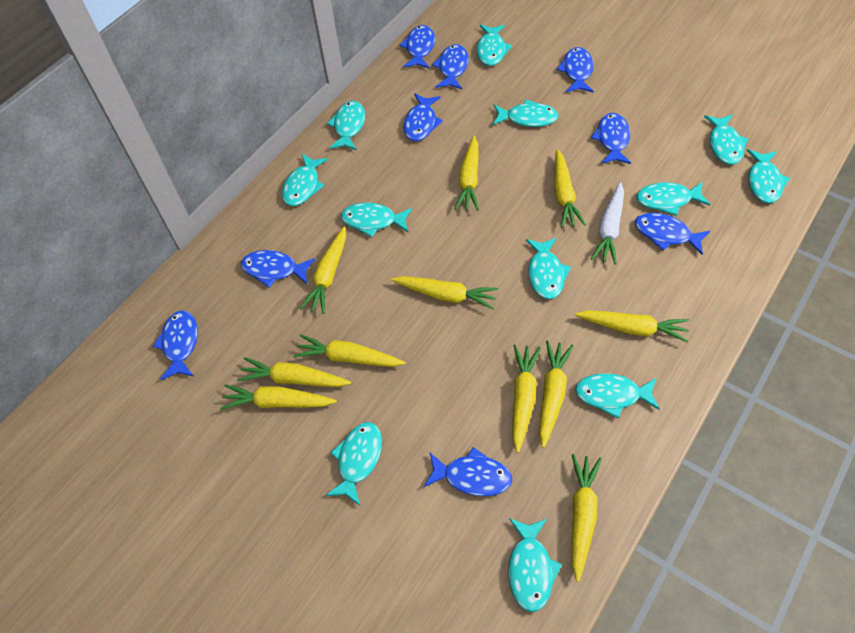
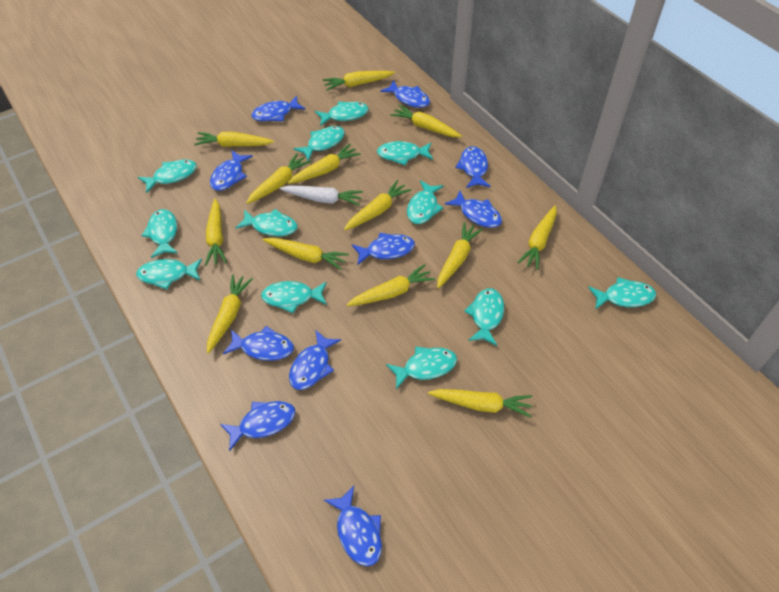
blue fish: 9 -> 10
yellow carrot: 11 -> 13

